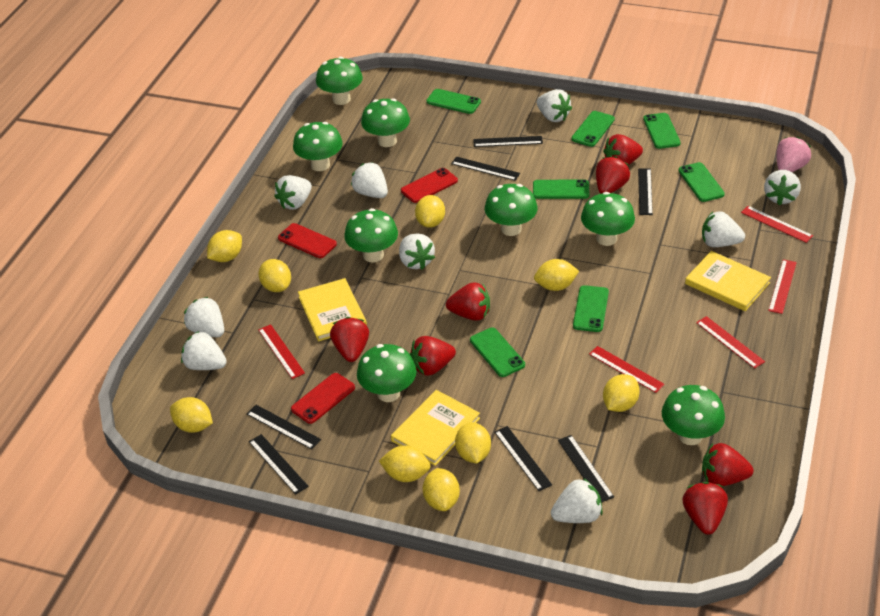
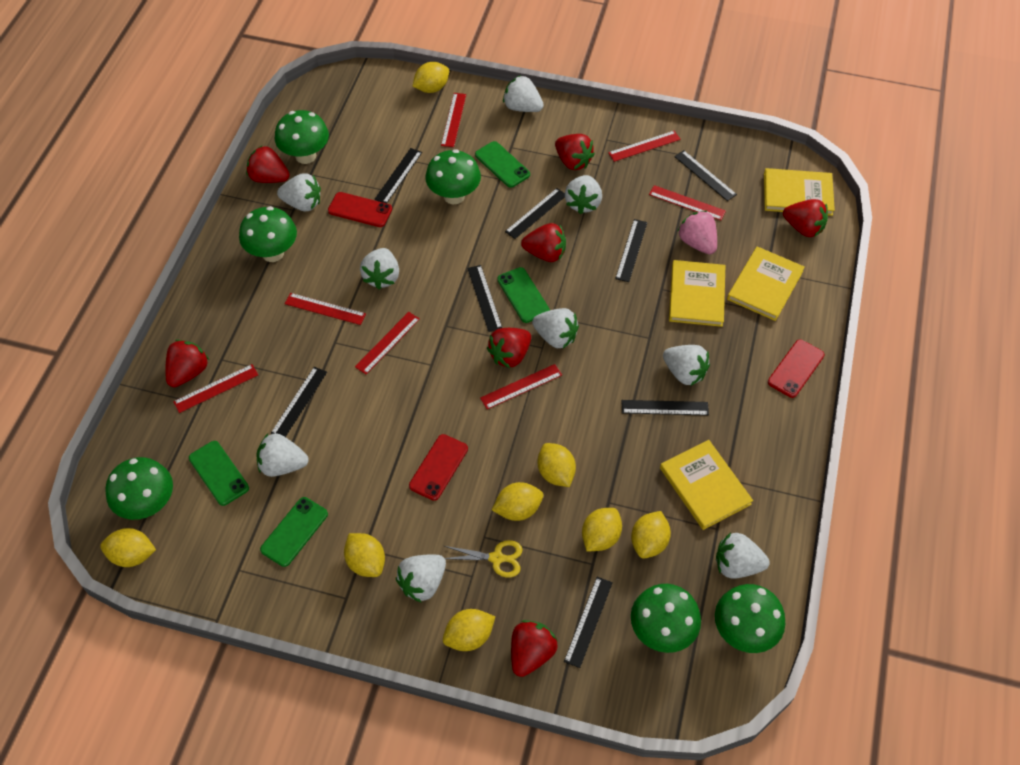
black ruler: 7 -> 8
green mushroom: 8 -> 6
green phone: 7 -> 4
red ruler: 5 -> 7
yellow book: 3 -> 4
yellow lemon: 9 -> 8
yellow scissors: 0 -> 1

